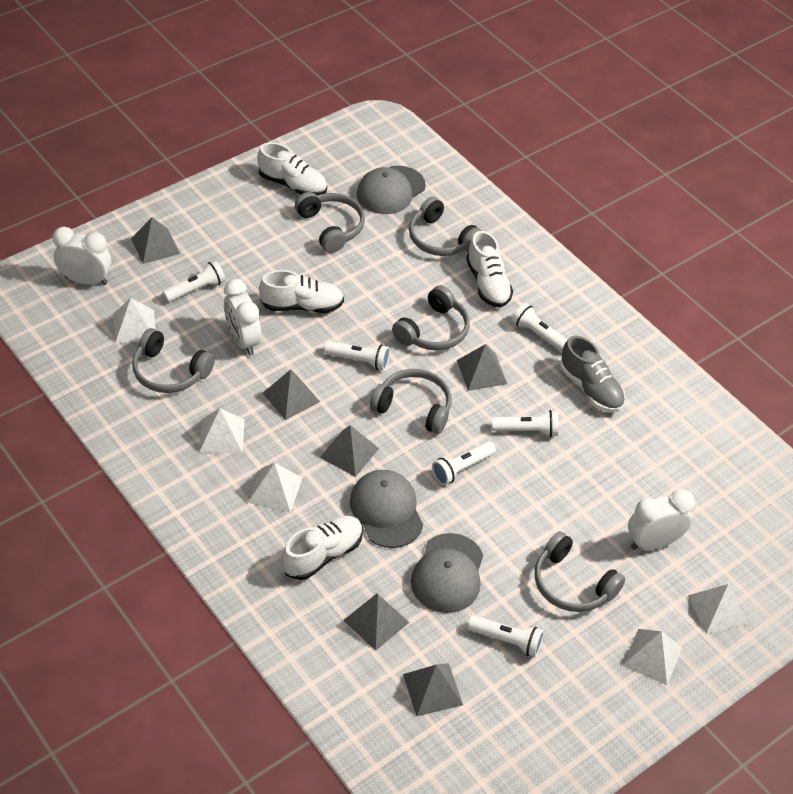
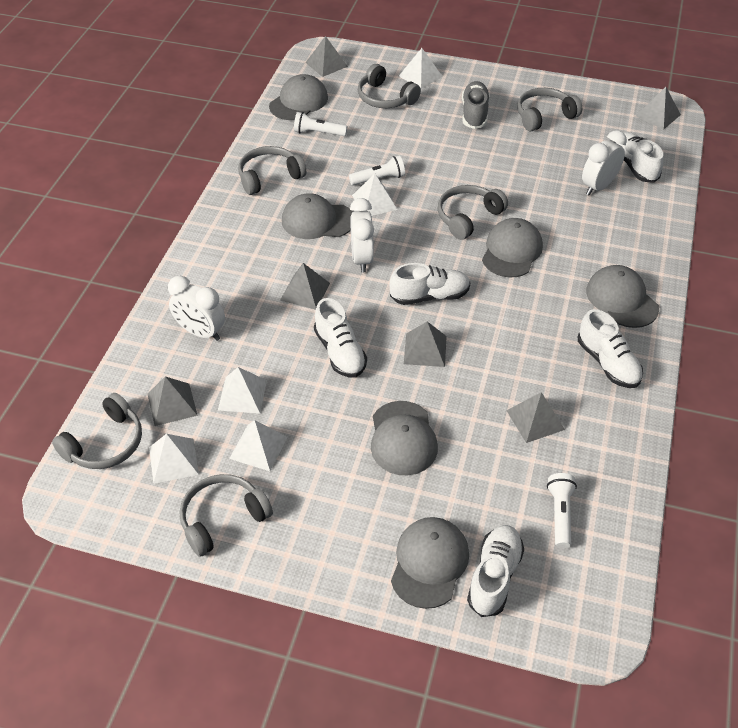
grey cap: 3 -> 6
white flashlight: 6 -> 3
white shoe: 4 -> 5

